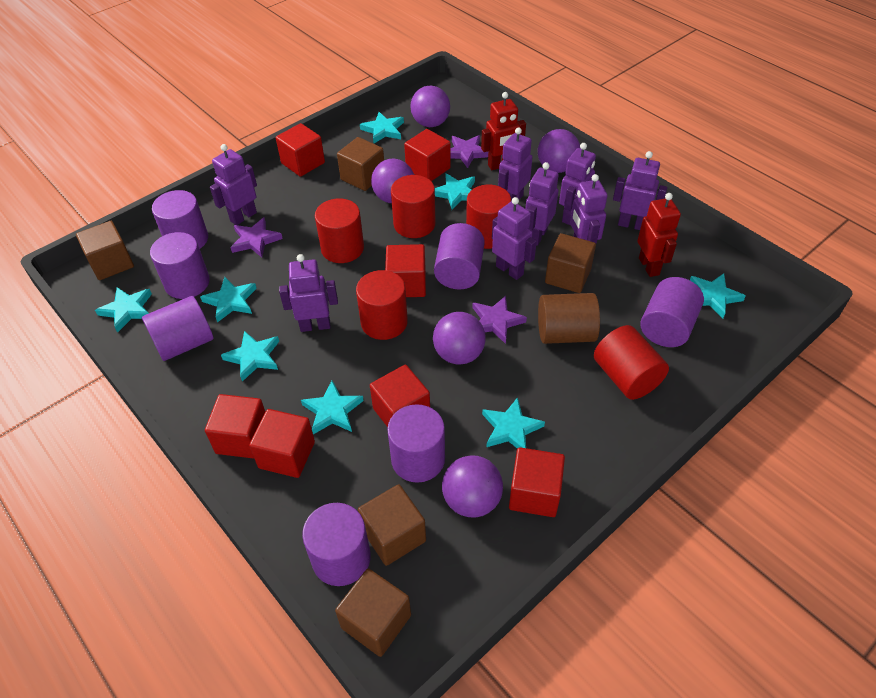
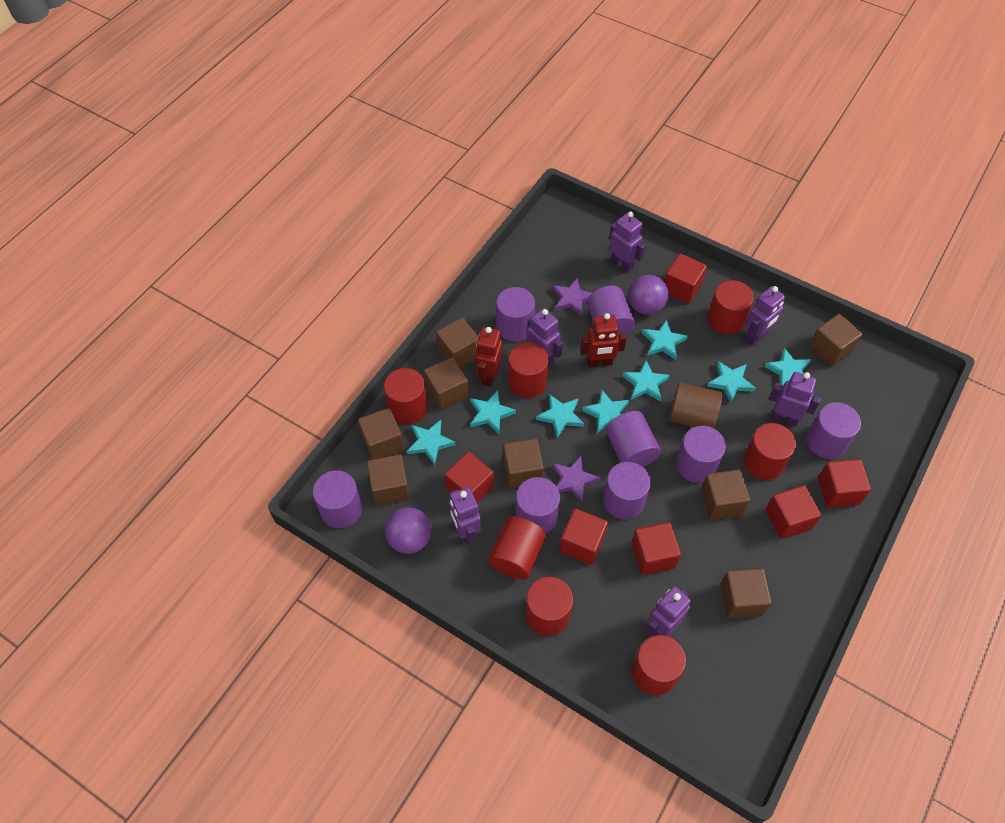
brown cube: 5 -> 8
purple ball: 5 -> 2
purple cylinder: 7 -> 8
purple robot: 8 -> 6
purple star: 3 -> 2
red cube: 7 -> 6
red cylinder: 5 -> 7

